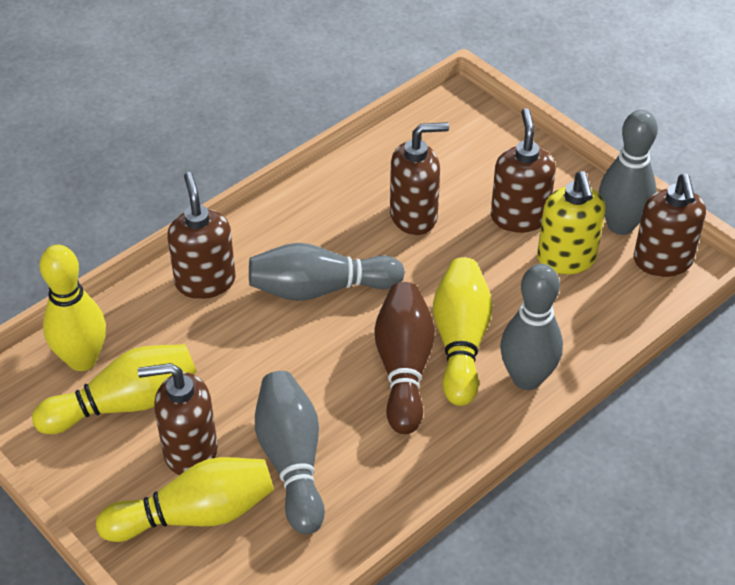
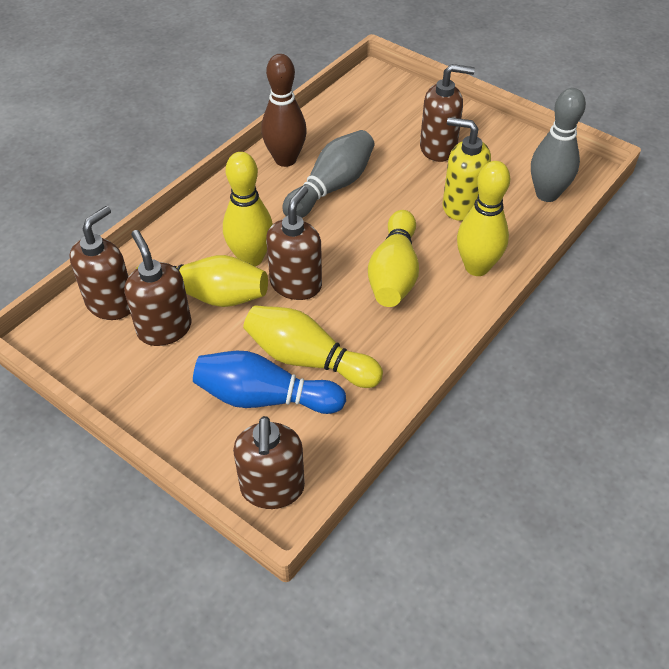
blue bowling pin: 0 -> 1
grey bowling pin: 4 -> 2
yellow bowling pin: 4 -> 5

